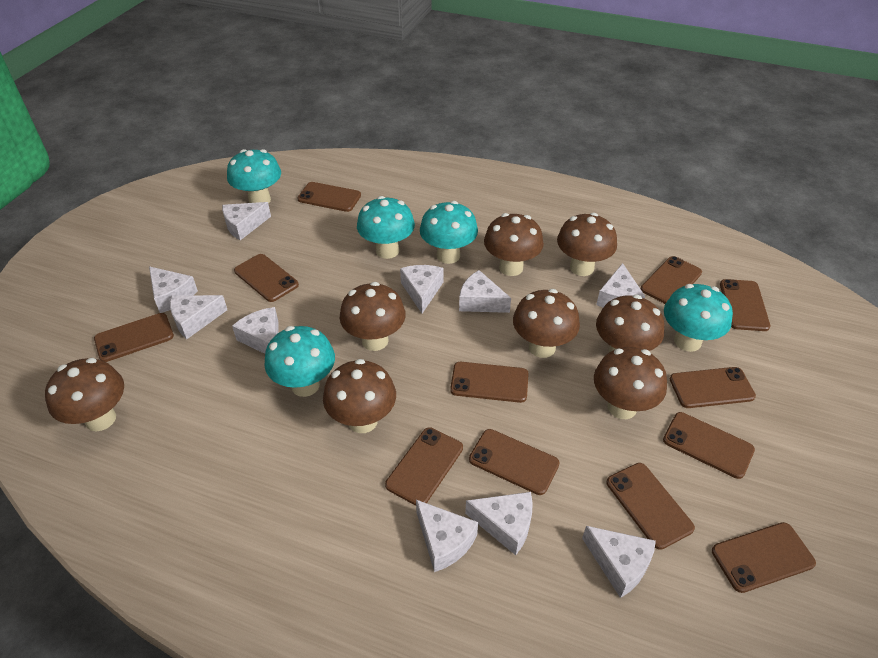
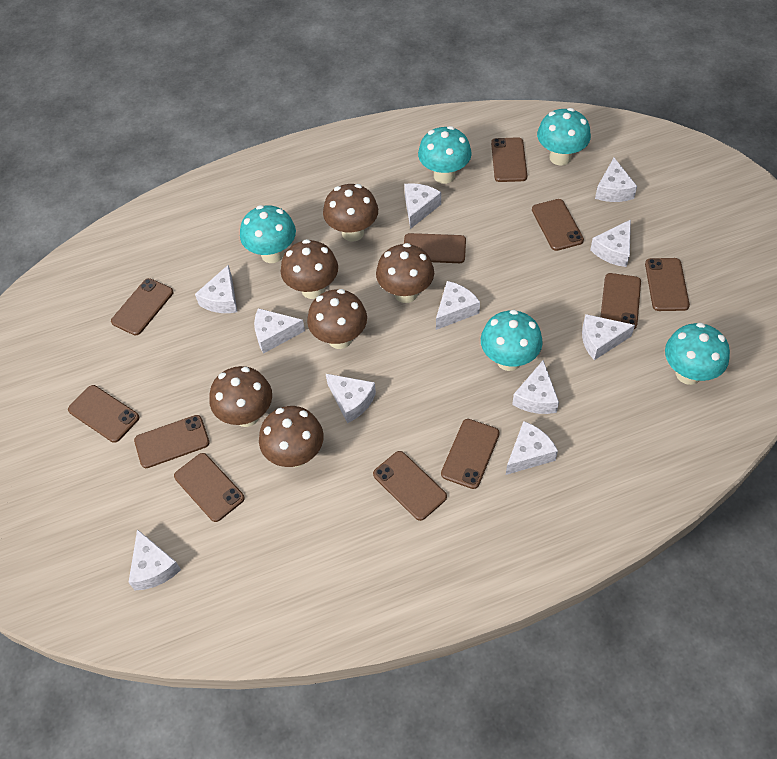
brown mushroom: 8 -> 6
brown phone: 12 -> 11
white cheese: 10 -> 11

